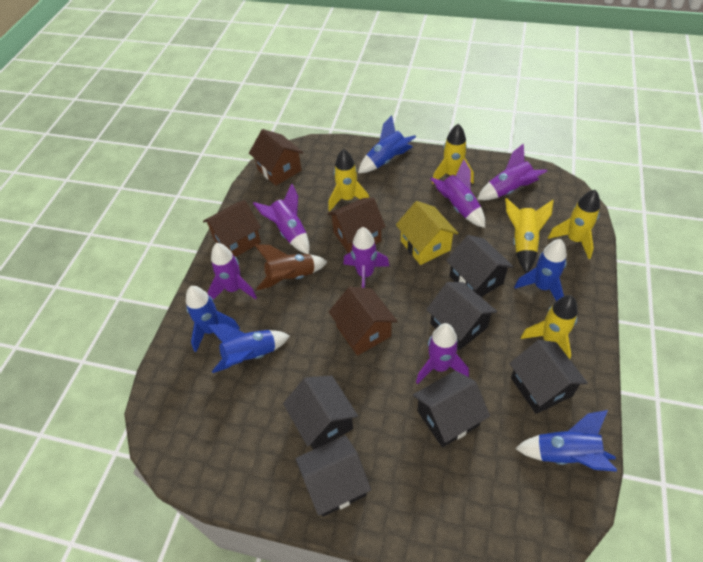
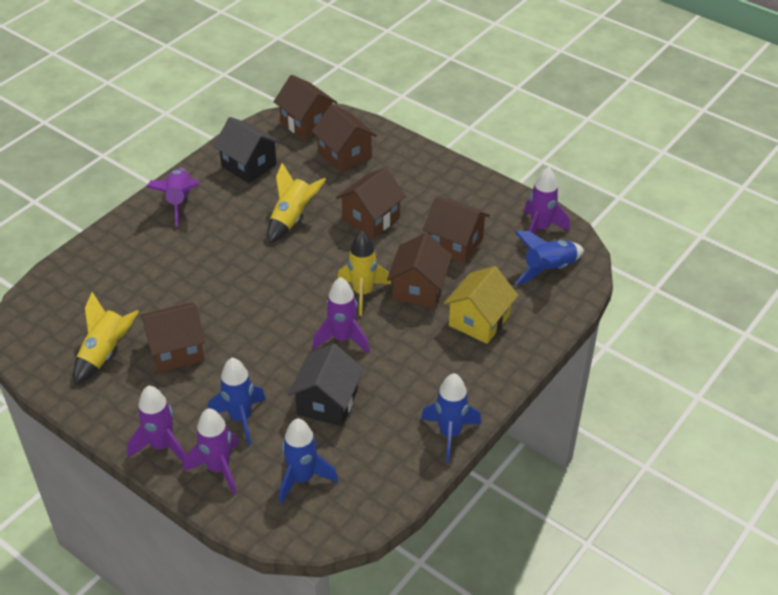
black house: 6 -> 2
blue rocket: 5 -> 4
brown house: 4 -> 6
brown rocket: 1 -> 0
purple rocket: 6 -> 5
yellow rocket: 5 -> 3

